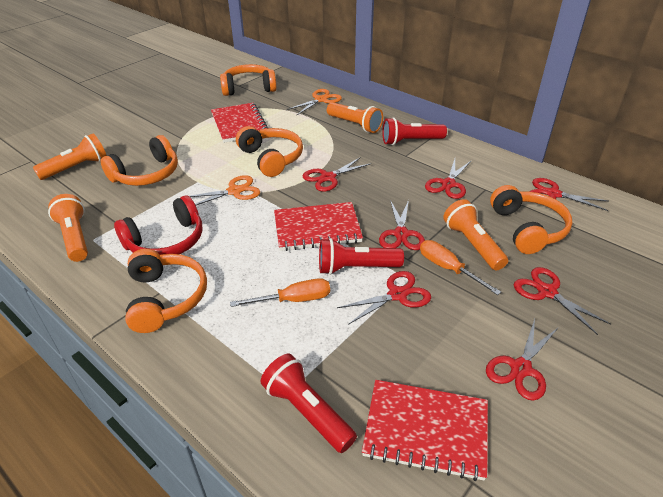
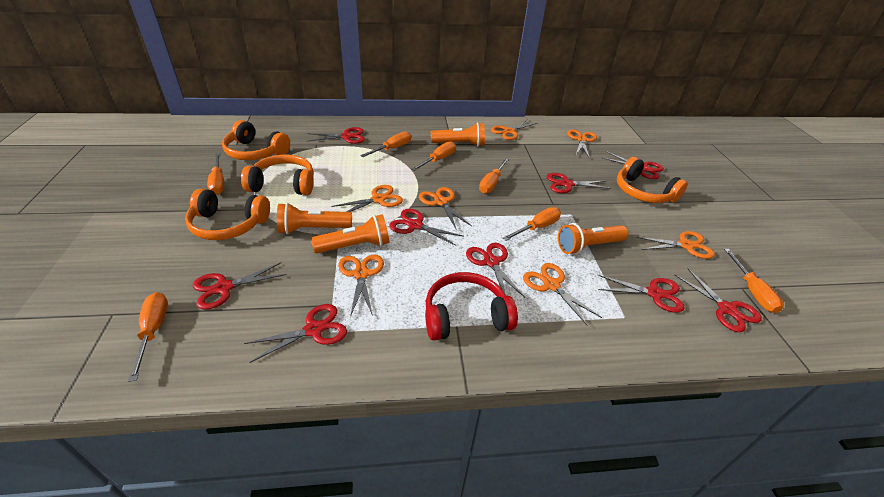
orange headphones: 5 -> 4
orange scissors: 2 -> 7
orange screwdriver: 2 -> 7
red flashlight: 3 -> 0
red notebook: 3 -> 0
red scissors: 7 -> 9

